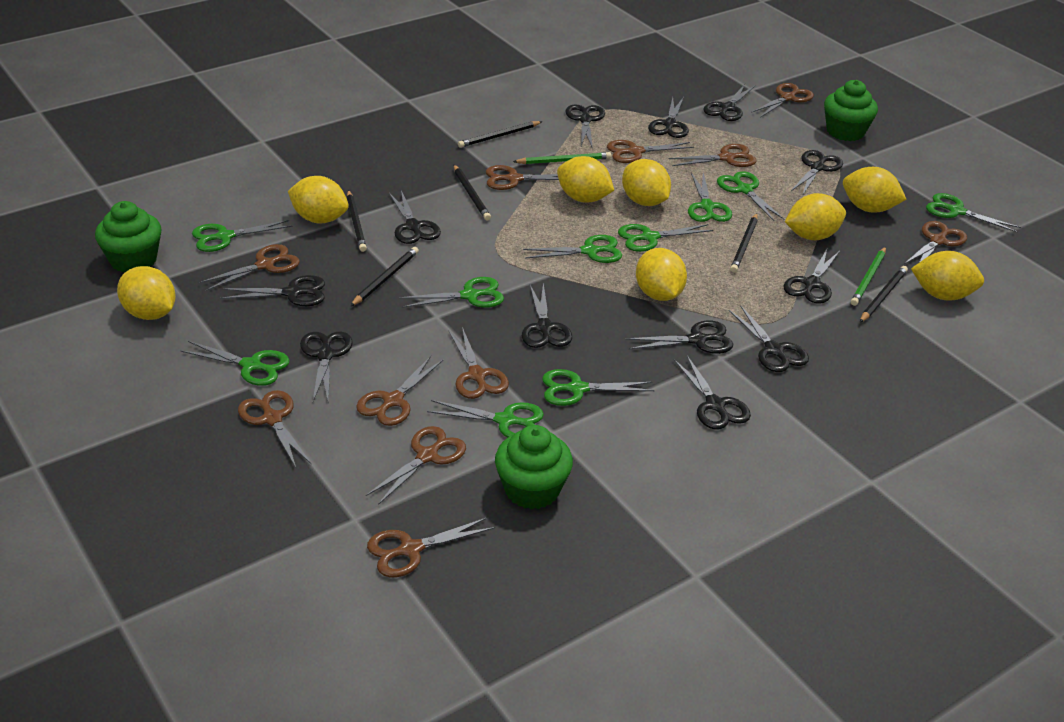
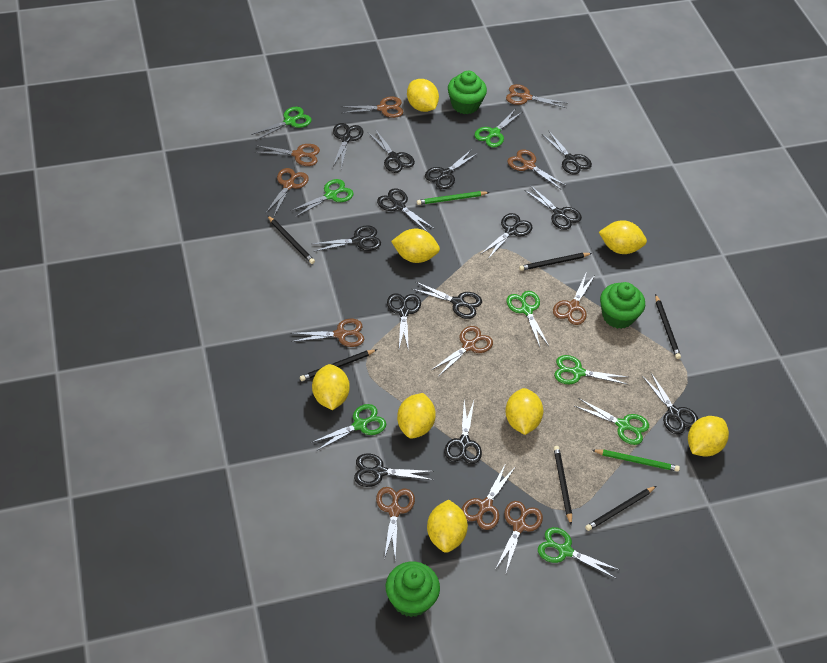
black scissors: 12 -> 13
green scissors: 10 -> 8

